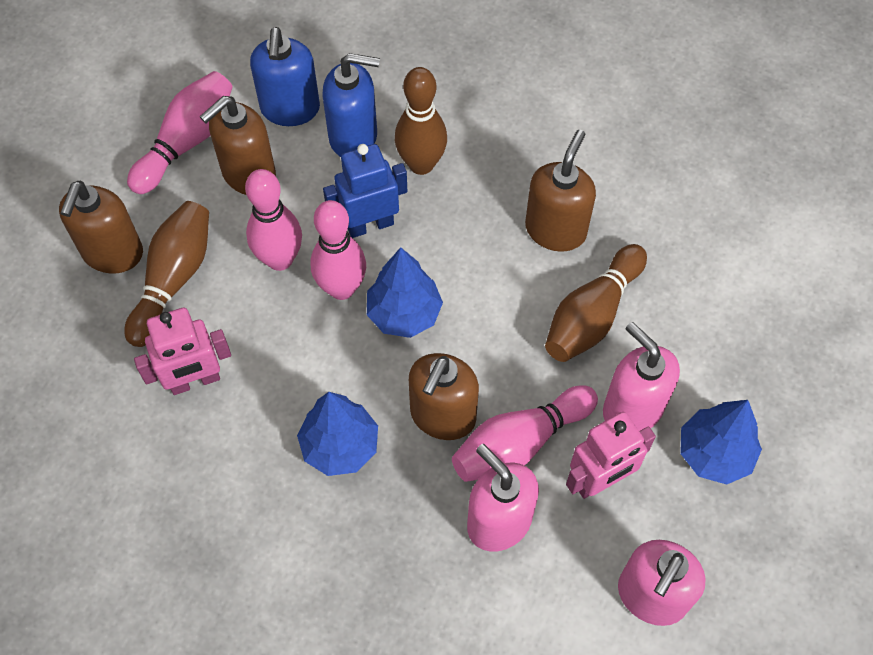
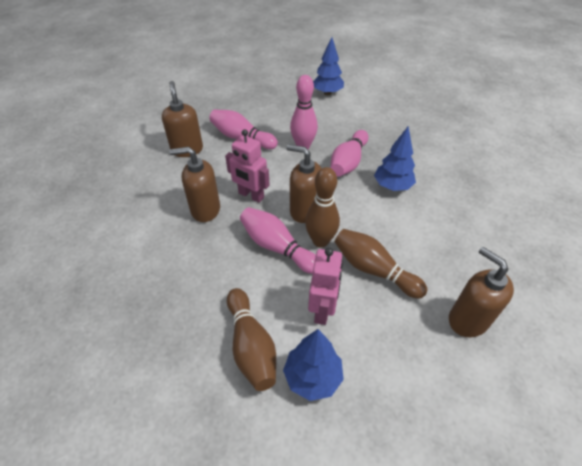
blue robot: 1 -> 0
blue soap dispenser: 2 -> 0
pink soap dispenser: 3 -> 0

